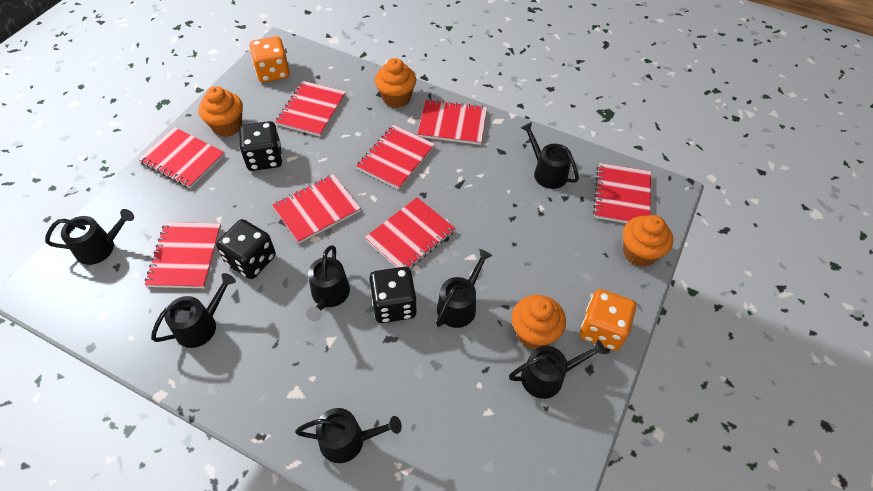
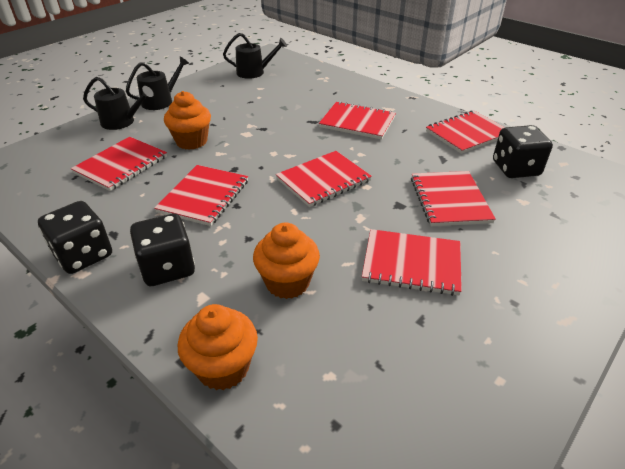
black watering can: 7 -> 3
orange cupcake: 4 -> 3
orange dice: 2 -> 0
red notebook: 8 -> 7

